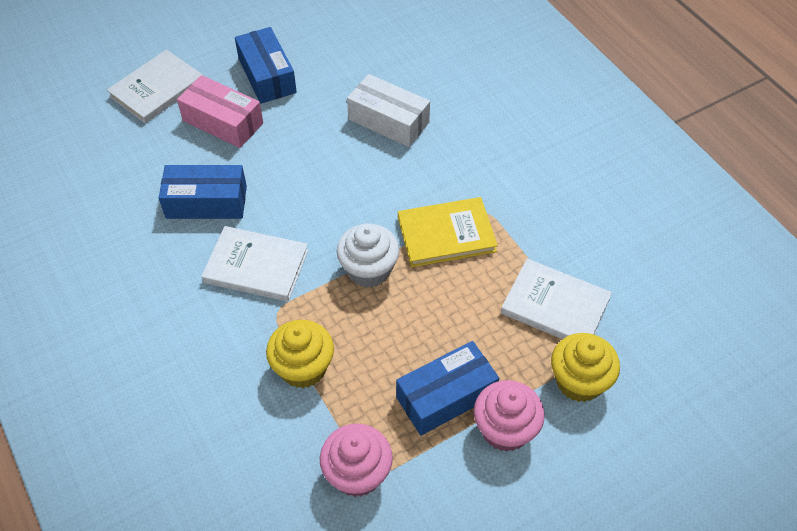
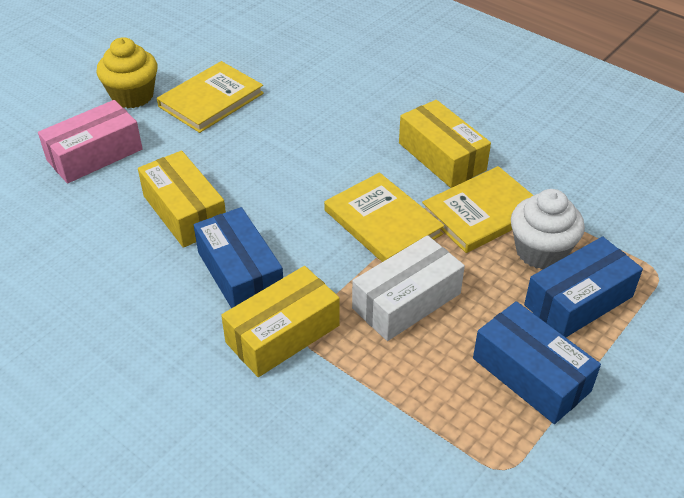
pink cupcake: 2 -> 0
white book: 3 -> 0
yellow book: 1 -> 3
yellow box: 0 -> 3
yellow cupcake: 2 -> 1

